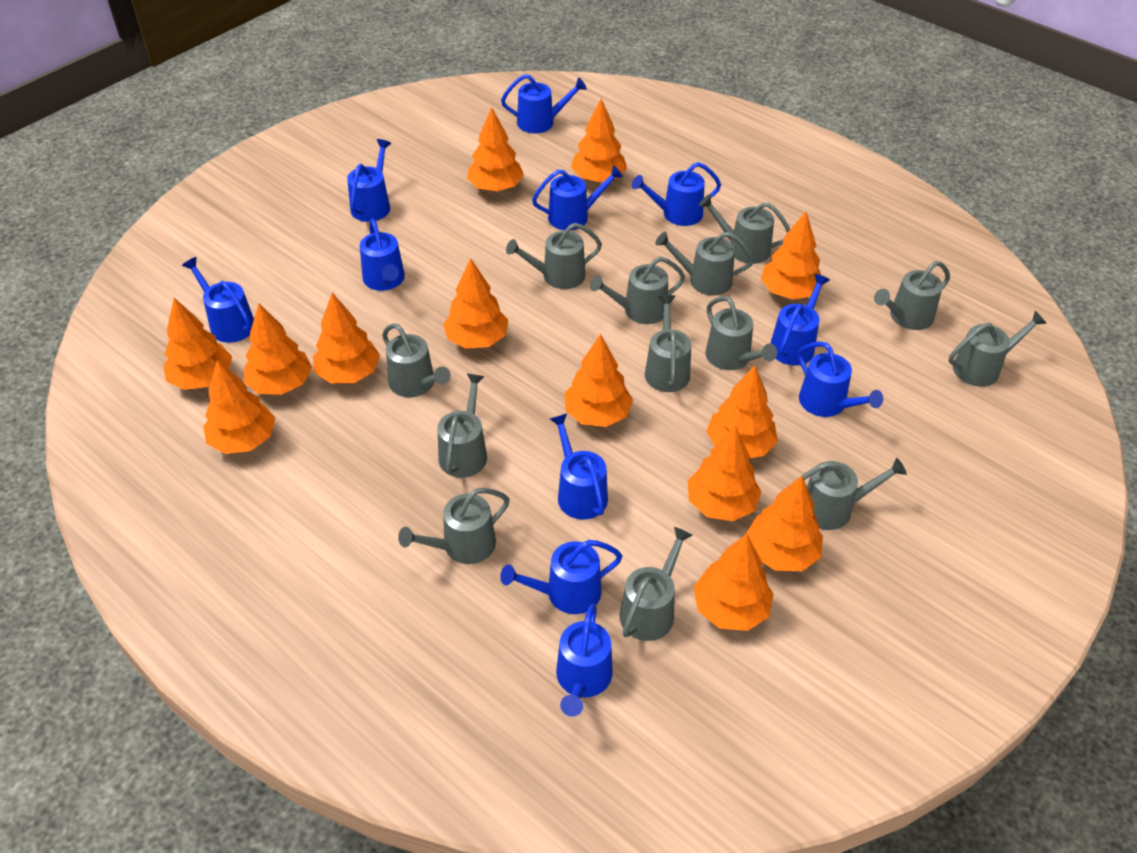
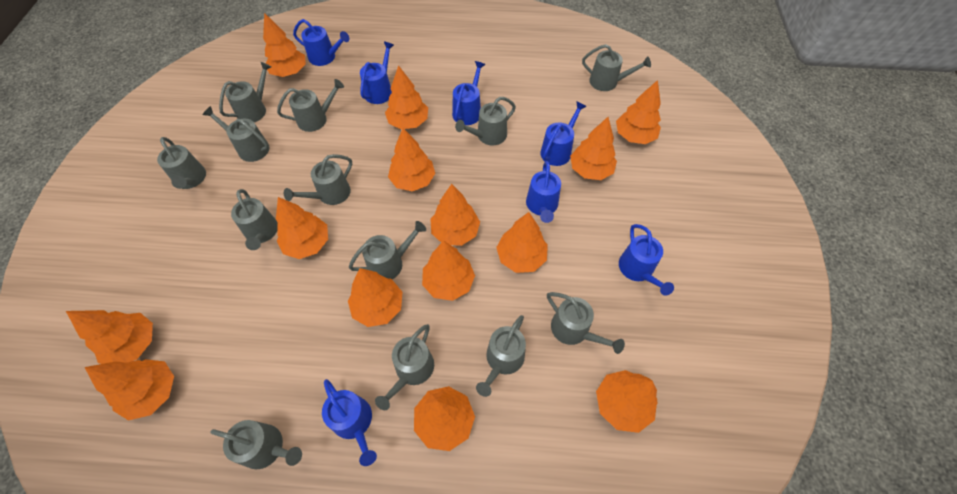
blue watering can: 11 -> 7
orange tree: 13 -> 14

